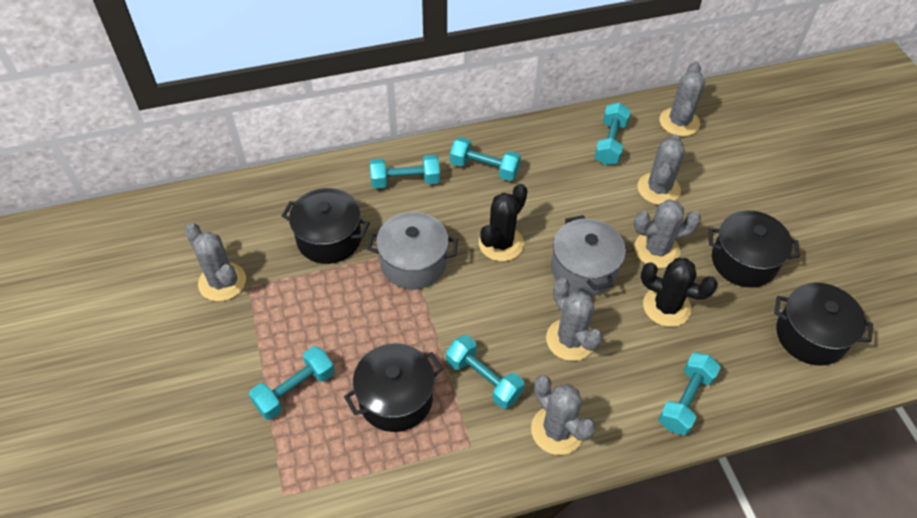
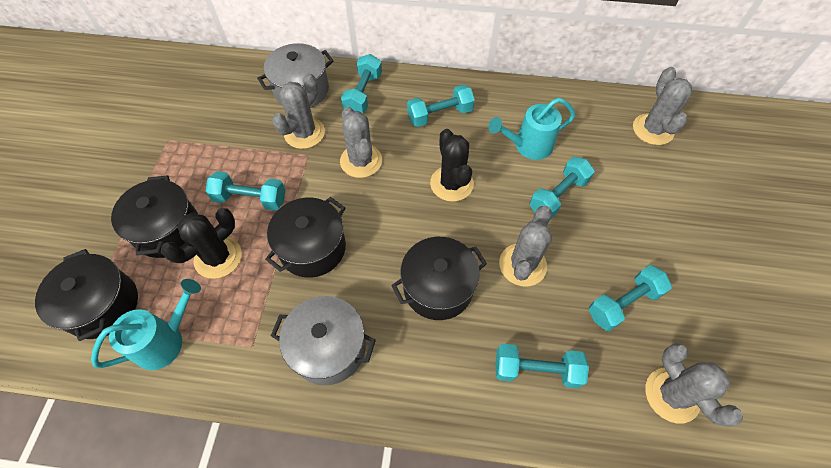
grey cactus: 6 -> 5
turquoise watering can: 0 -> 2

